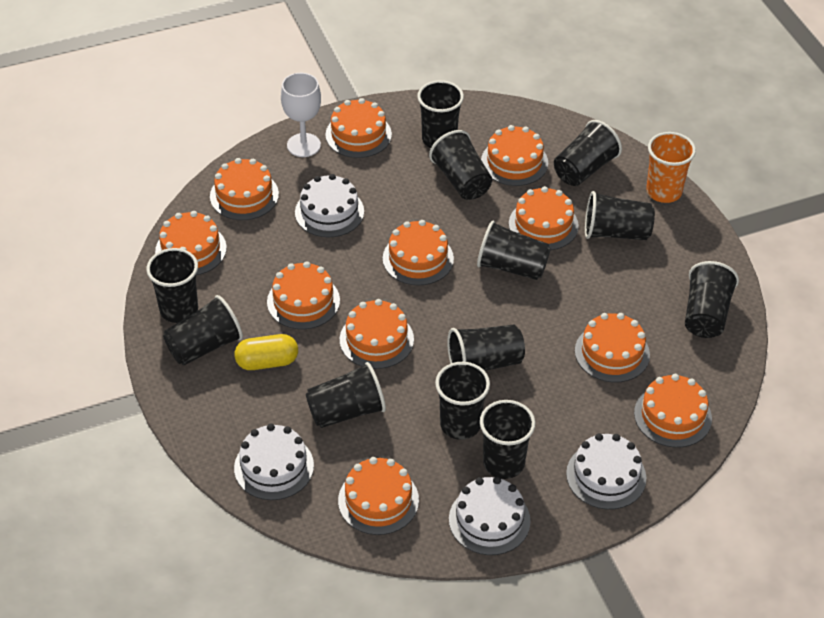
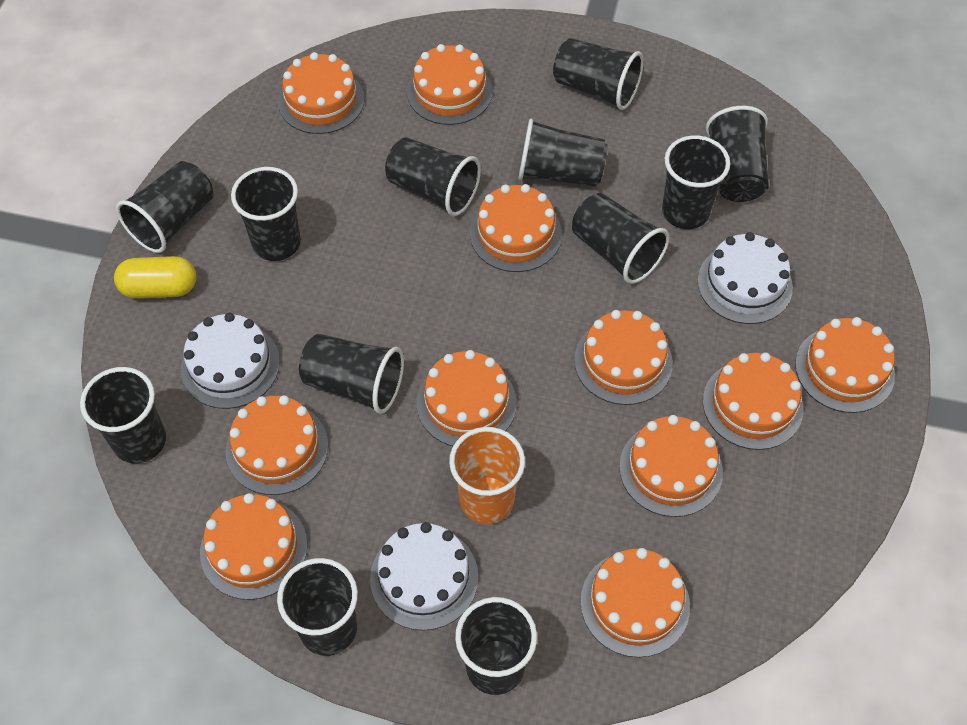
white cake: 4 -> 3
white goblet: 1 -> 0

